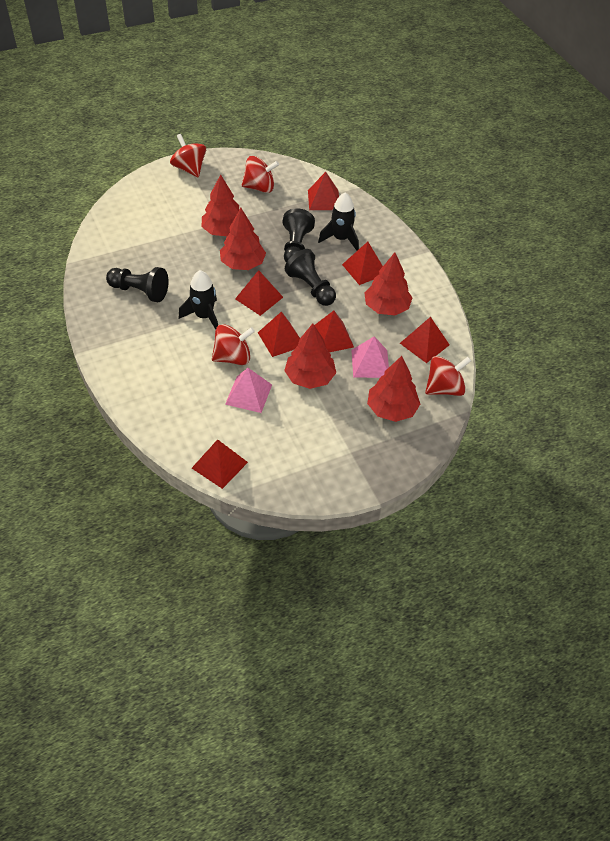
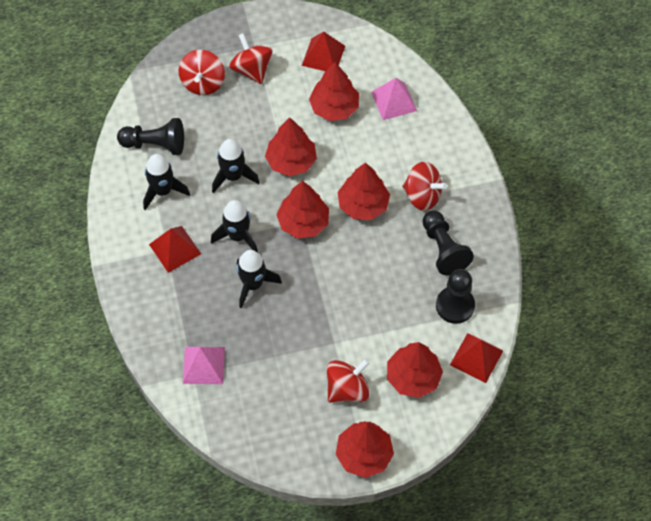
black rocket: 2 -> 4
red pyramid: 7 -> 3
red tree: 5 -> 6

